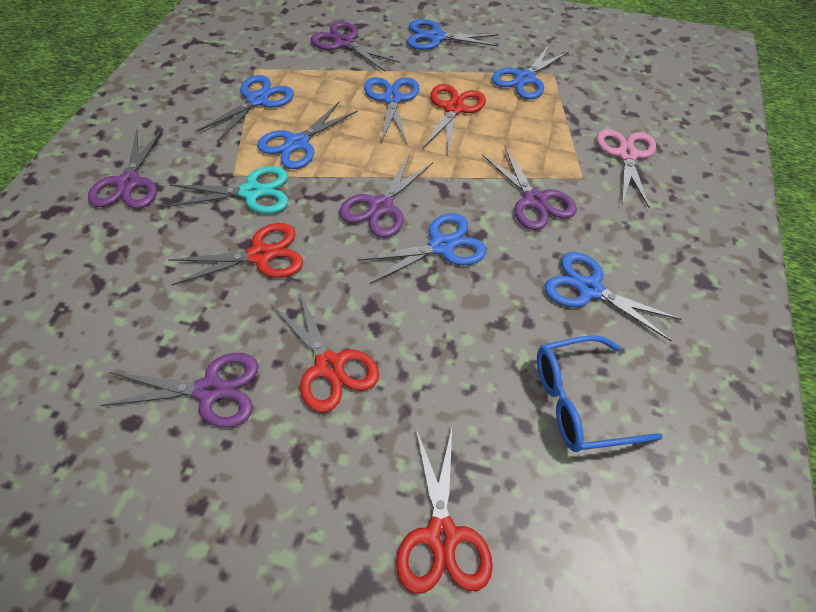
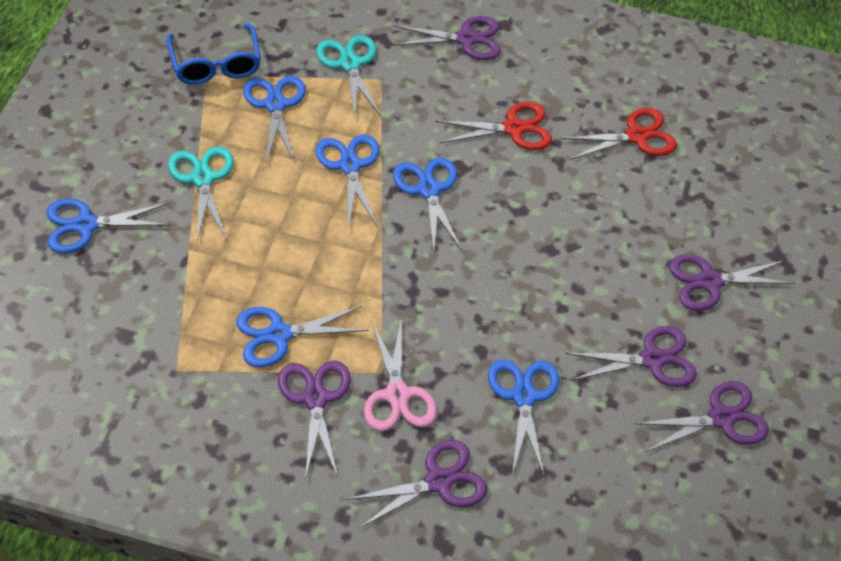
blue scissors: 7 -> 6
purple scissors: 5 -> 6
red scissors: 4 -> 2
turquoise scissors: 1 -> 2

